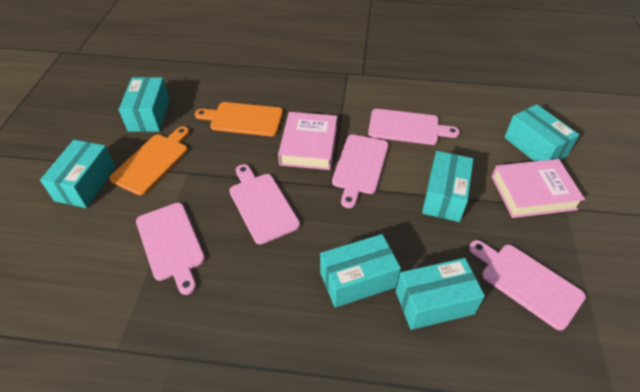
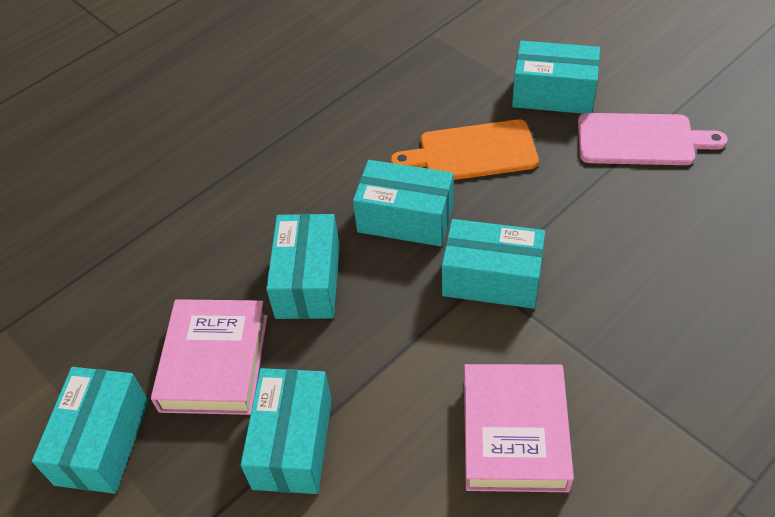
orange cutting board: 2 -> 1
pink cutting board: 5 -> 1

